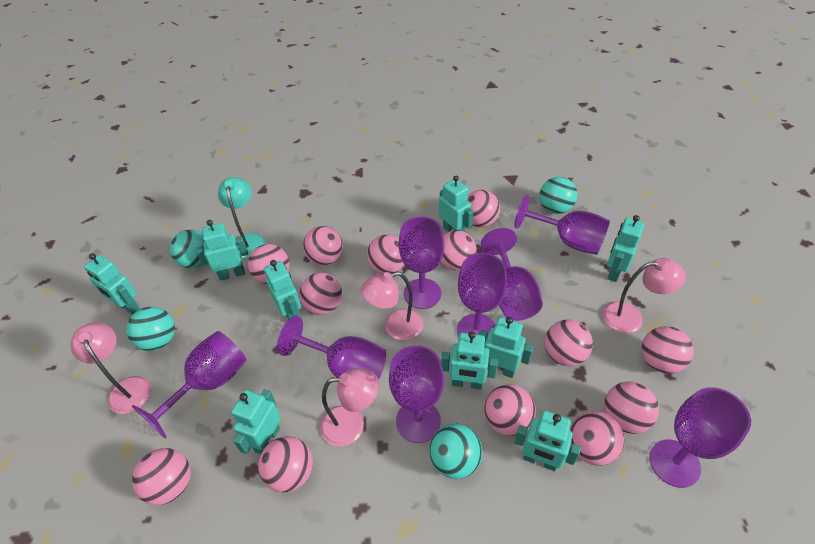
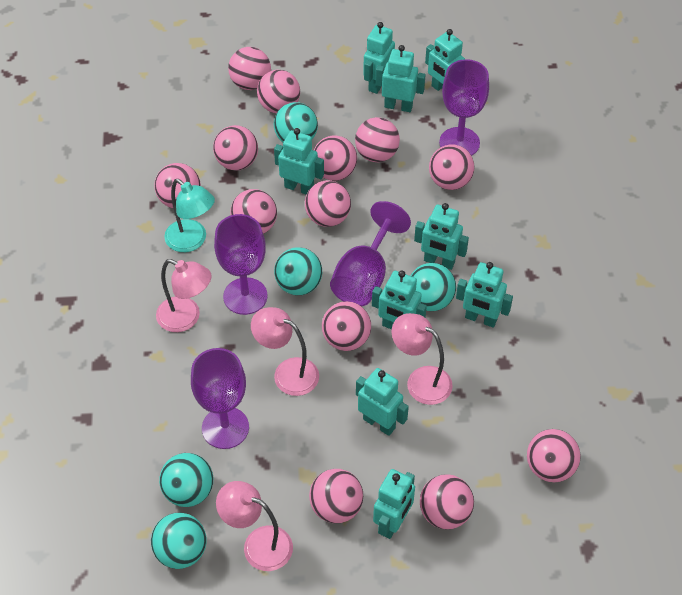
purple goblet: 8 -> 4
turquoise ball: 4 -> 5

